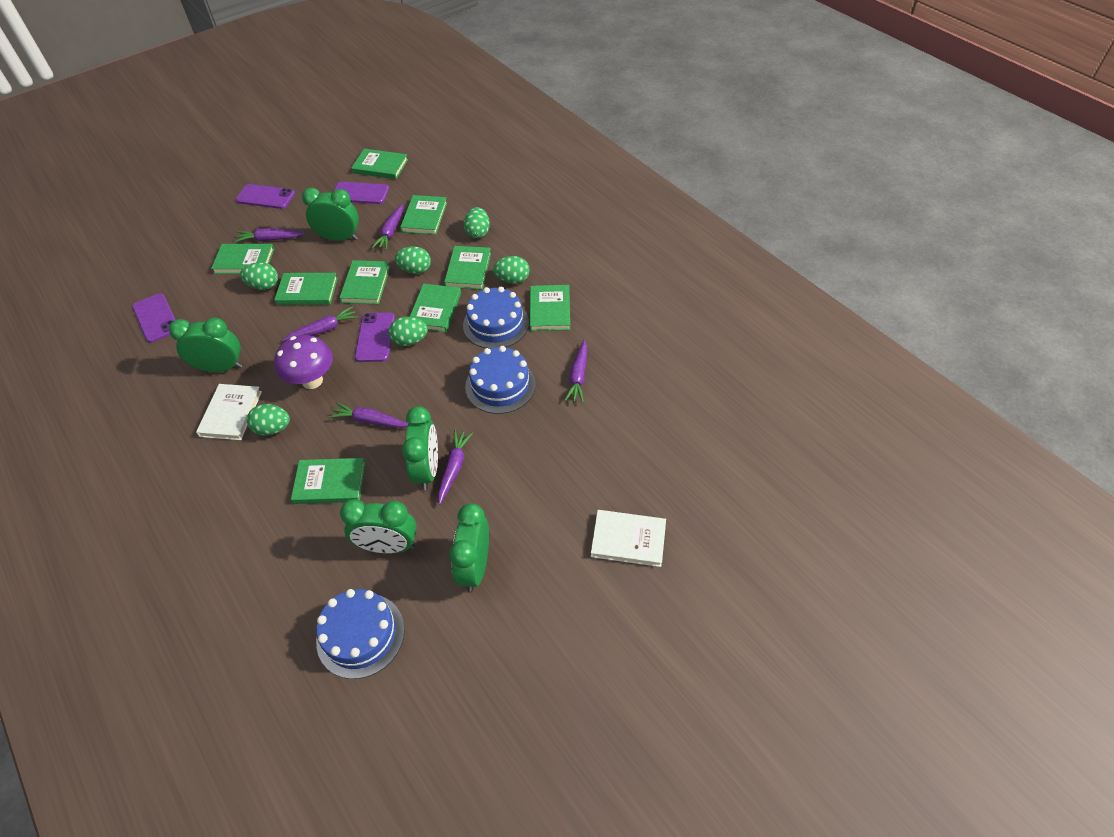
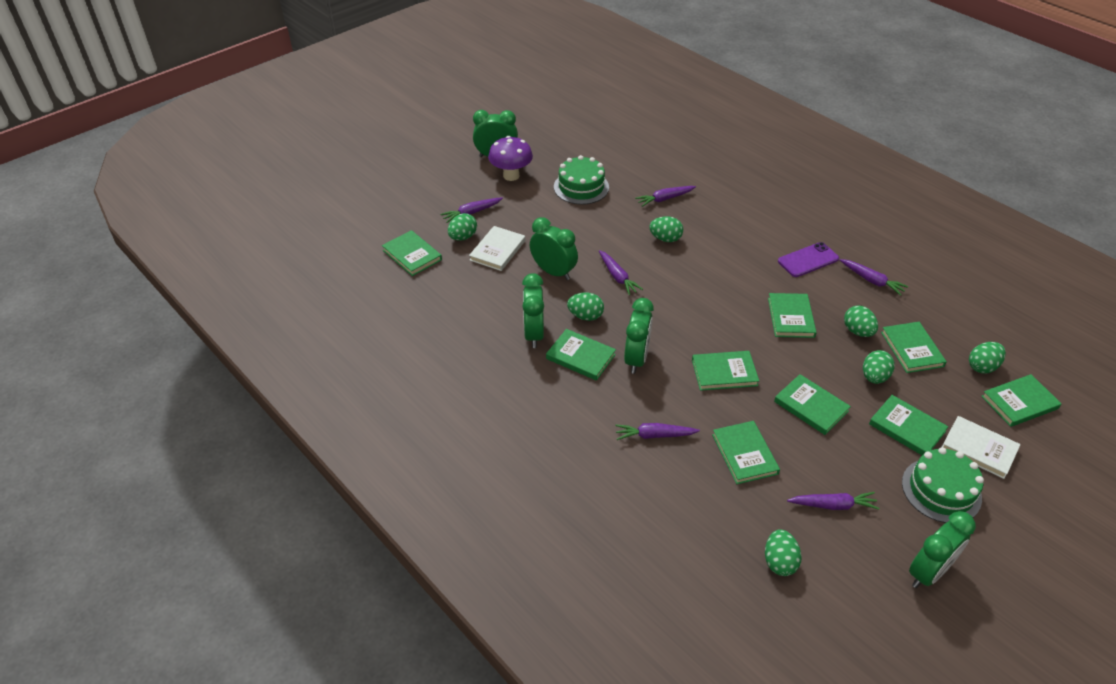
blue cake: 3 -> 0
green cake: 0 -> 2
green egg: 6 -> 7
purple phone: 4 -> 1

